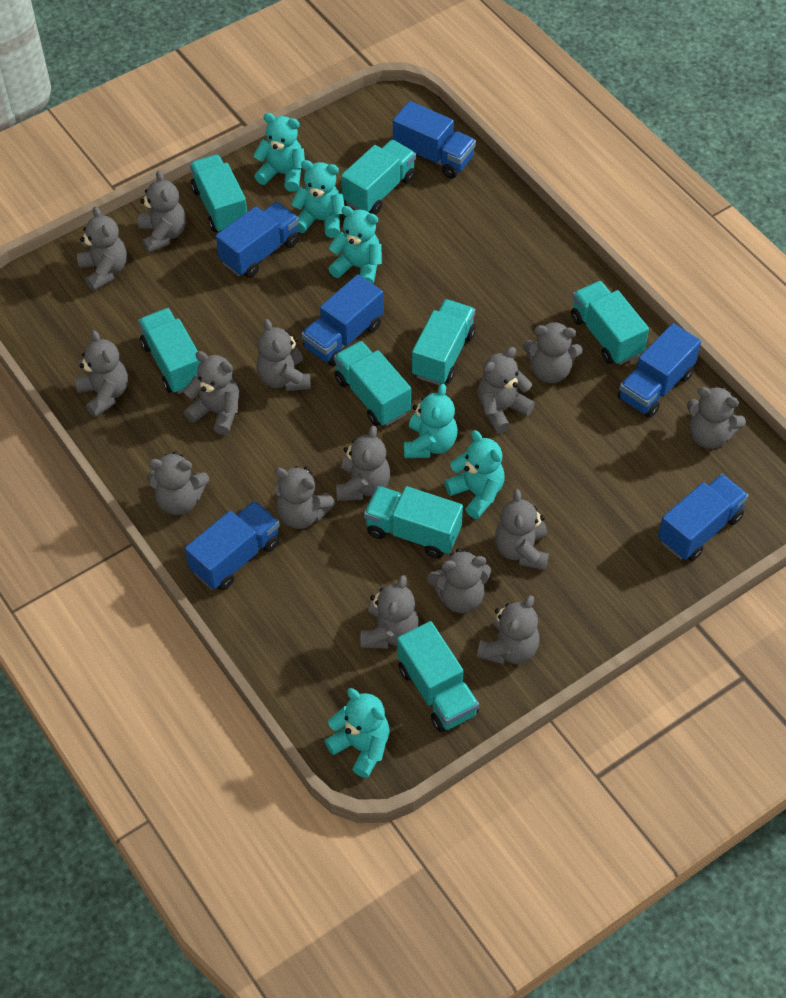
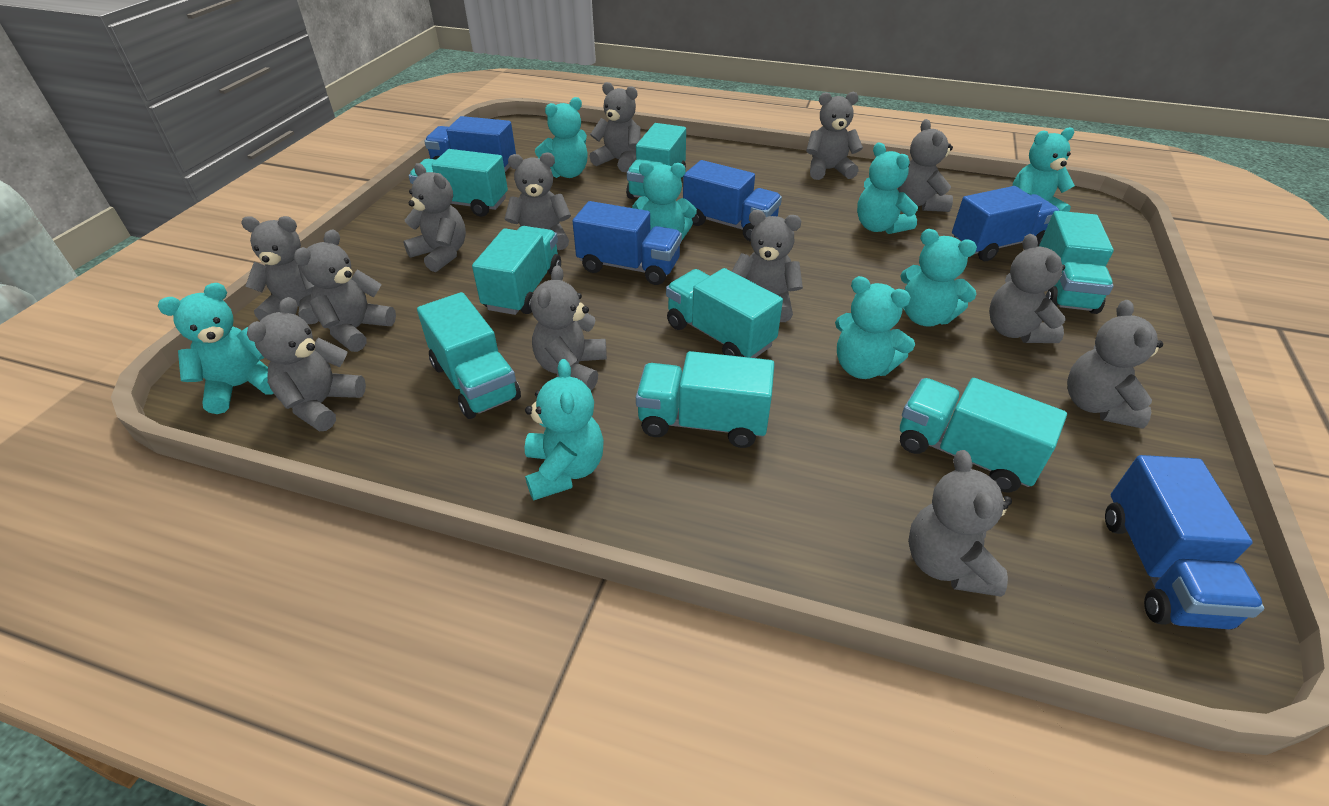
blue truck: 6 -> 5
grey teddy bear: 15 -> 13
turquoise teddy bear: 6 -> 8

